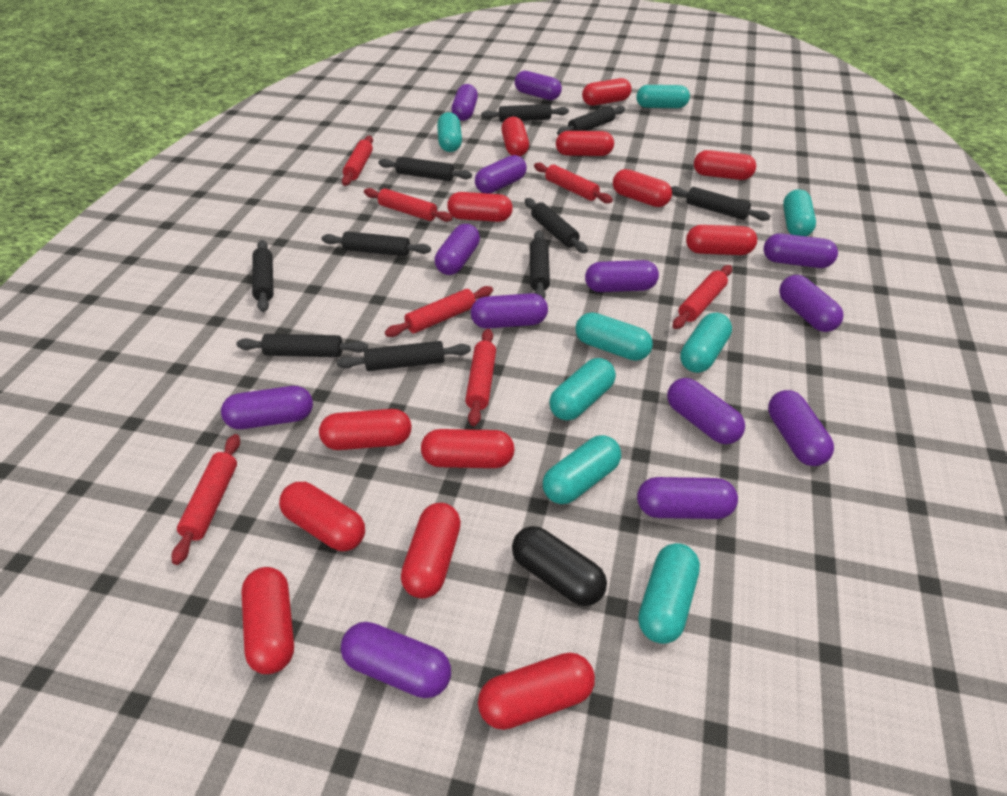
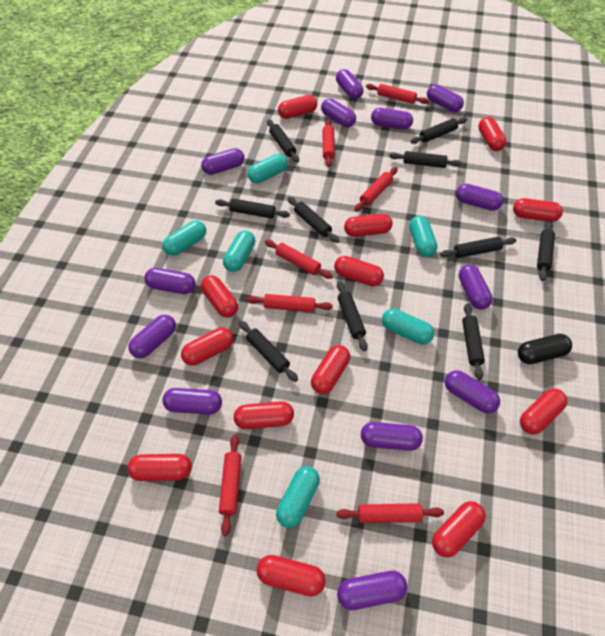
turquoise capsule: 8 -> 6

